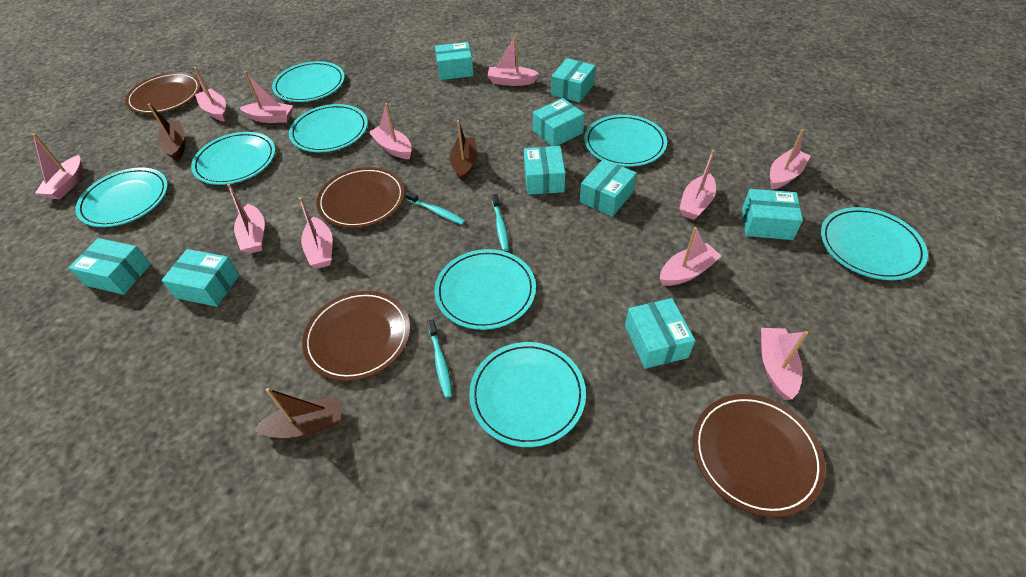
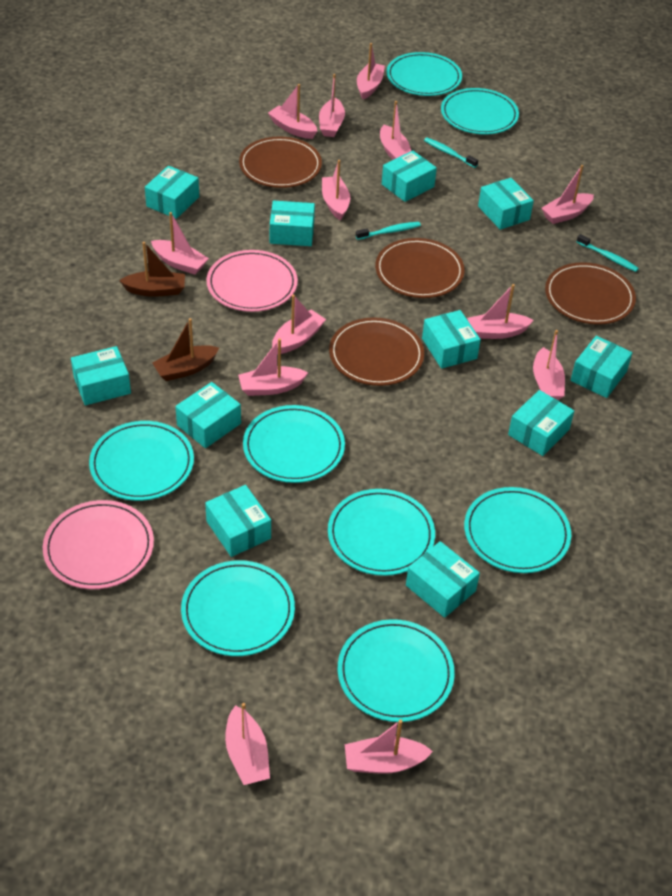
brown boat: 3 -> 2
pink boat: 11 -> 13
pink plate: 0 -> 2
turquoise box: 9 -> 11

